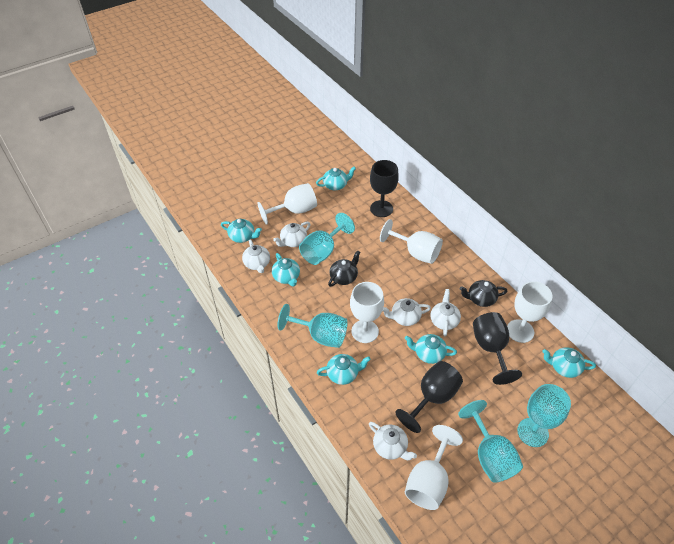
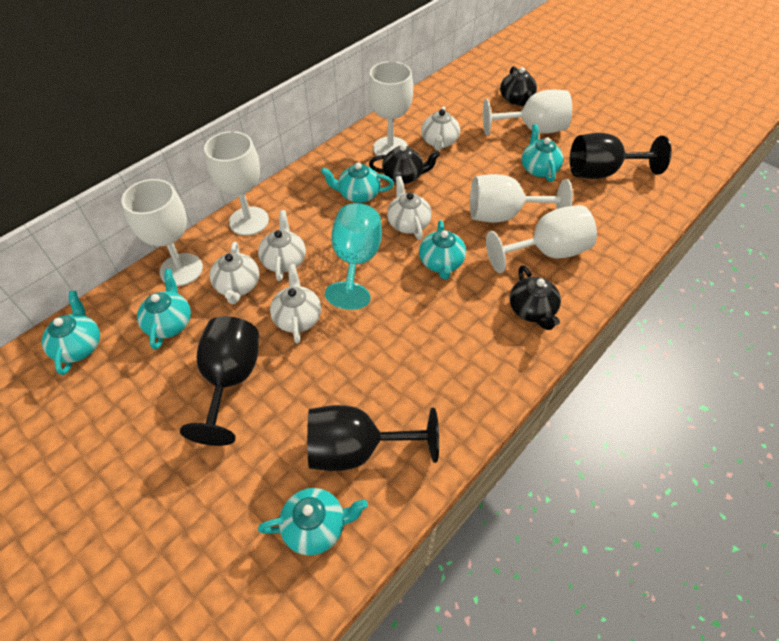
black teapot: 2 -> 3
turquoise goblet: 4 -> 1
white goblet: 5 -> 6

